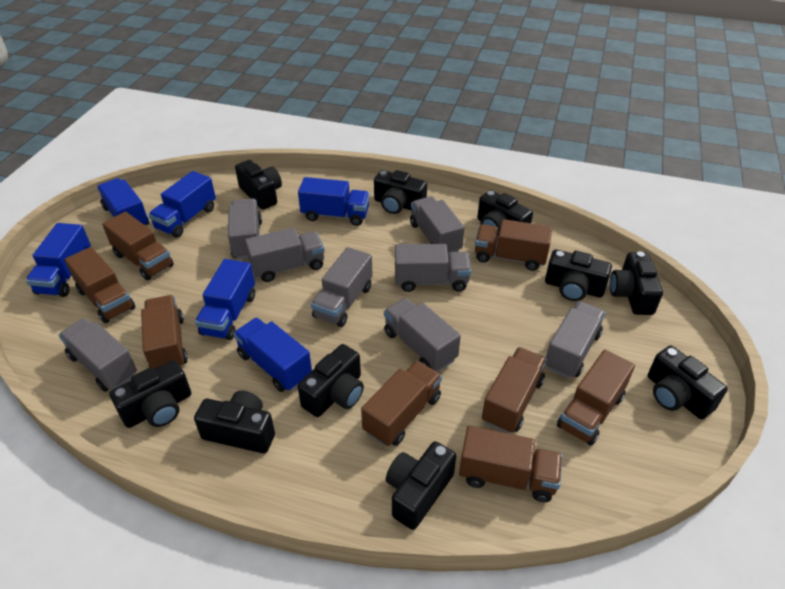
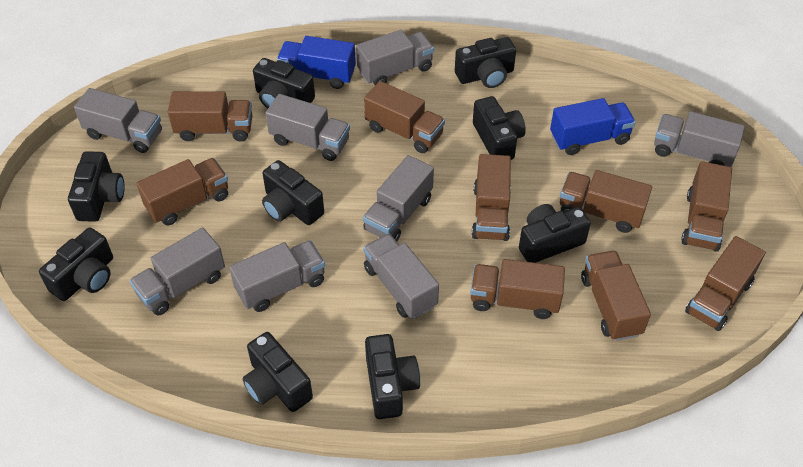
black camera: 10 -> 9
blue truck: 6 -> 2
brown truck: 8 -> 9

